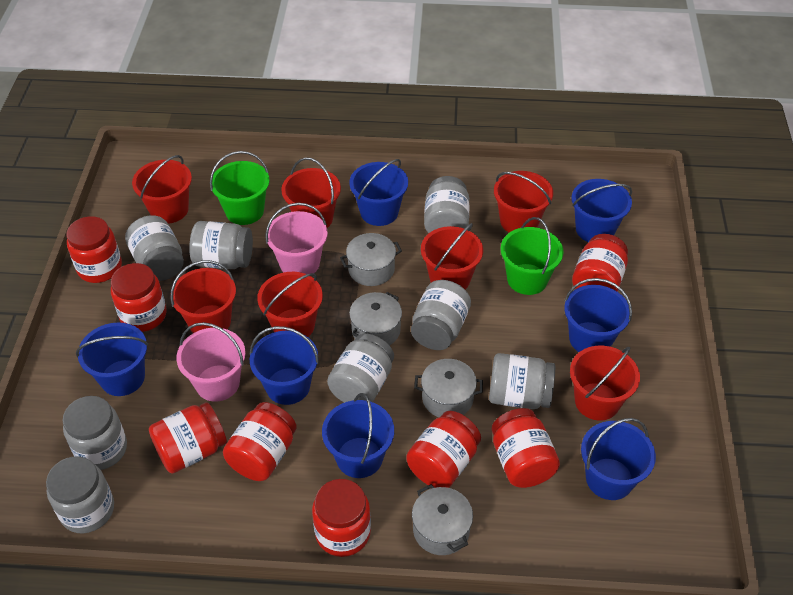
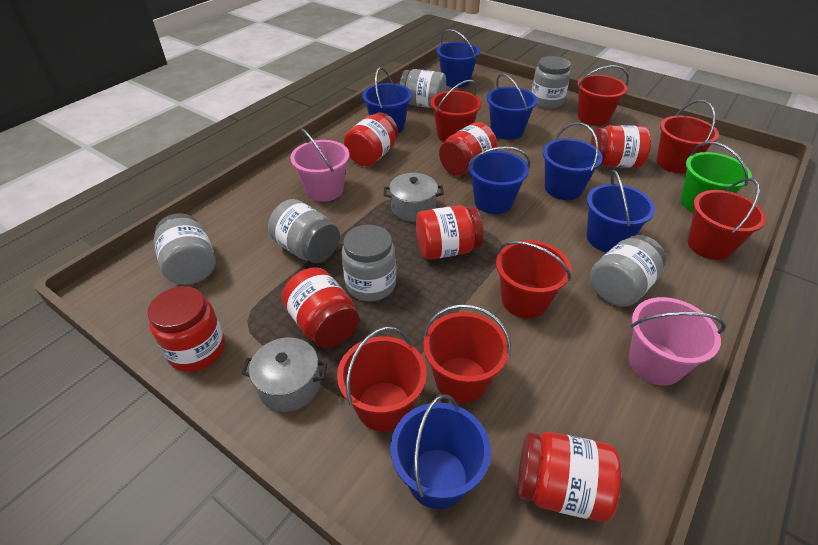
green bucket: 2 -> 1
grey jar: 8 -> 6
grey pot: 4 -> 2
red jar: 8 -> 7

